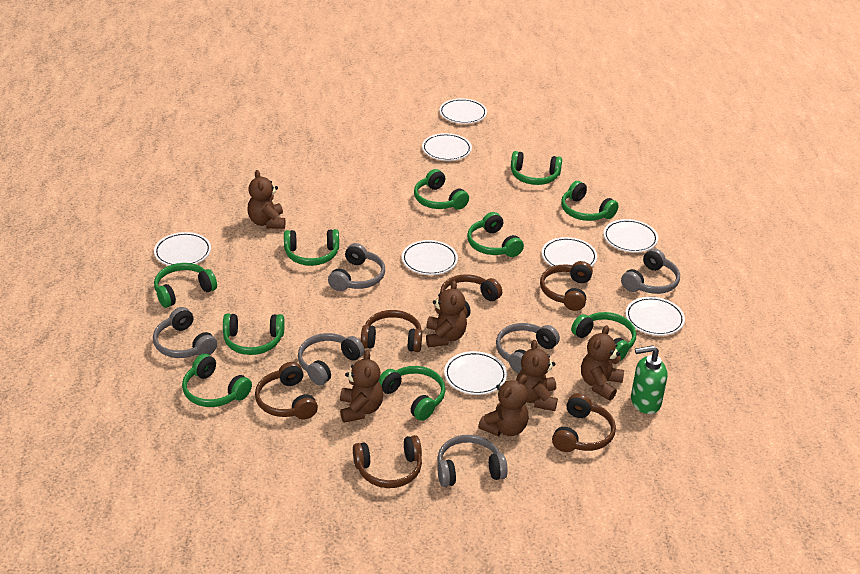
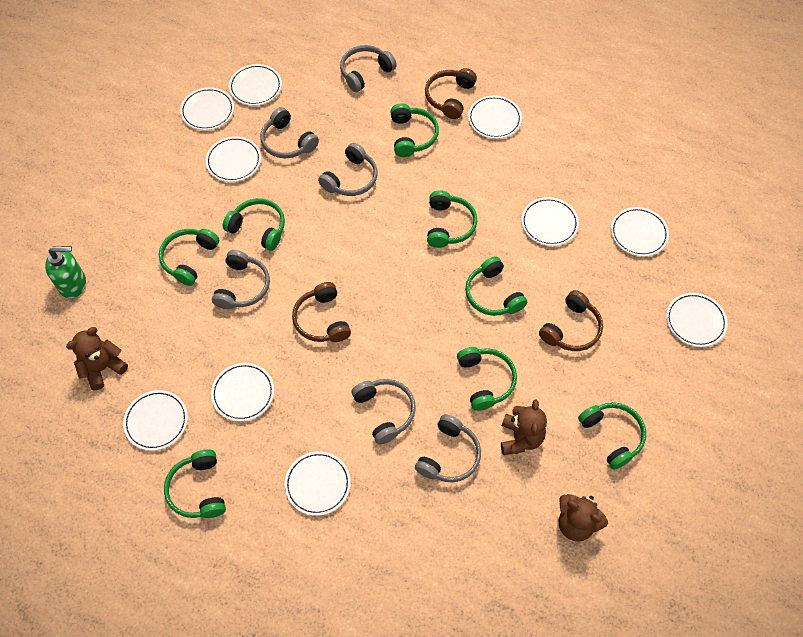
brown headphones: 6 -> 3
brown teddy bear: 6 -> 3
green headphones: 10 -> 8
white plate: 8 -> 10

